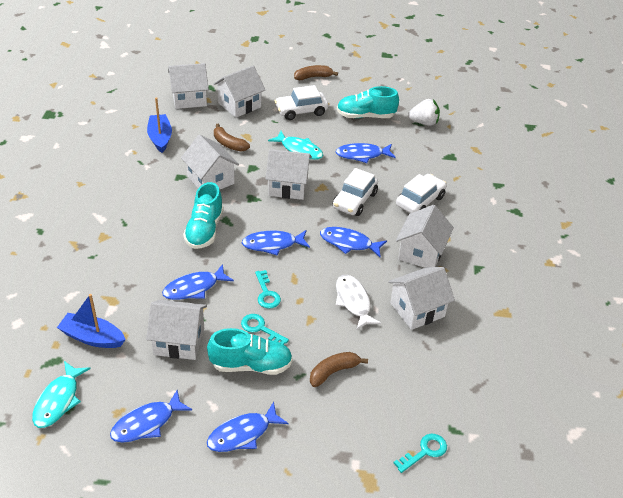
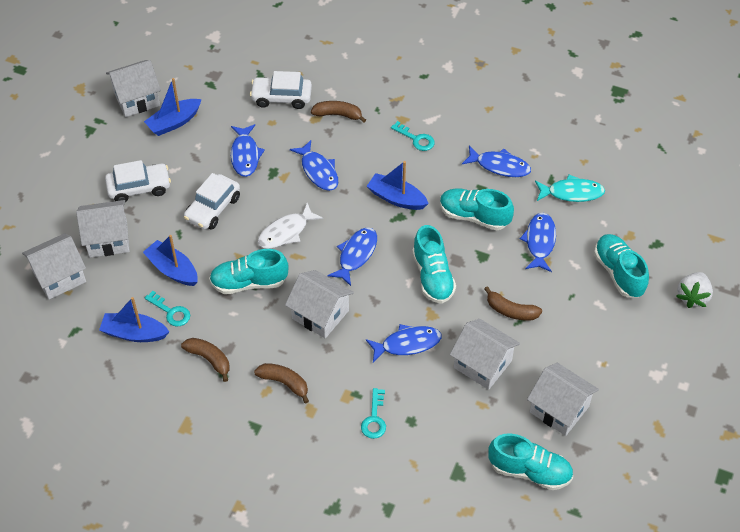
blue boat: 2 -> 4
brown banana: 3 -> 4
turquoise fish: 2 -> 1
turquoise shoe: 3 -> 5
white house: 7 -> 6

